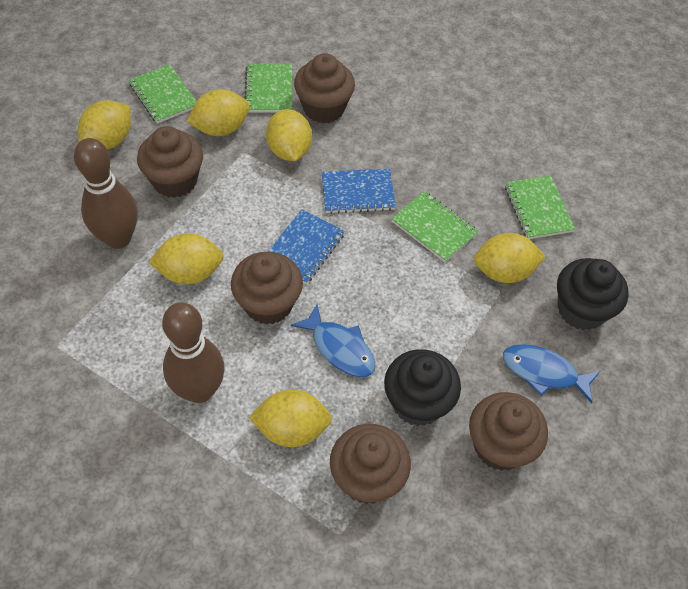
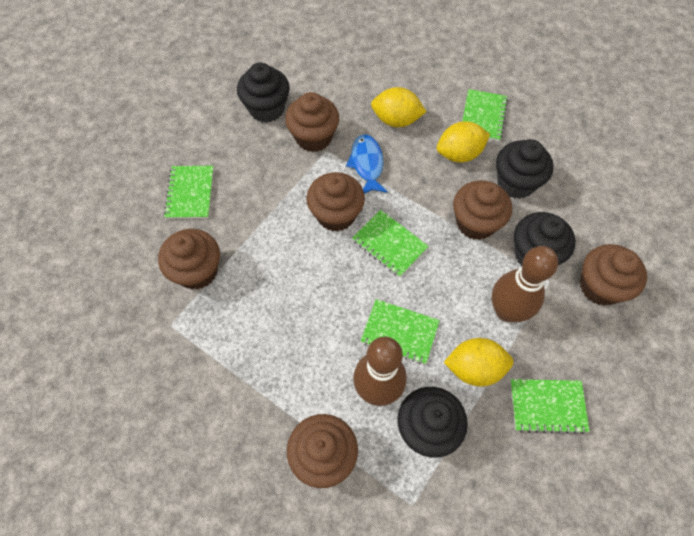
black cupcake: 2 -> 4
blue fish: 2 -> 1
blue notebook: 2 -> 0
brown cupcake: 5 -> 6
green notebook: 4 -> 5
yellow lemon: 6 -> 3

